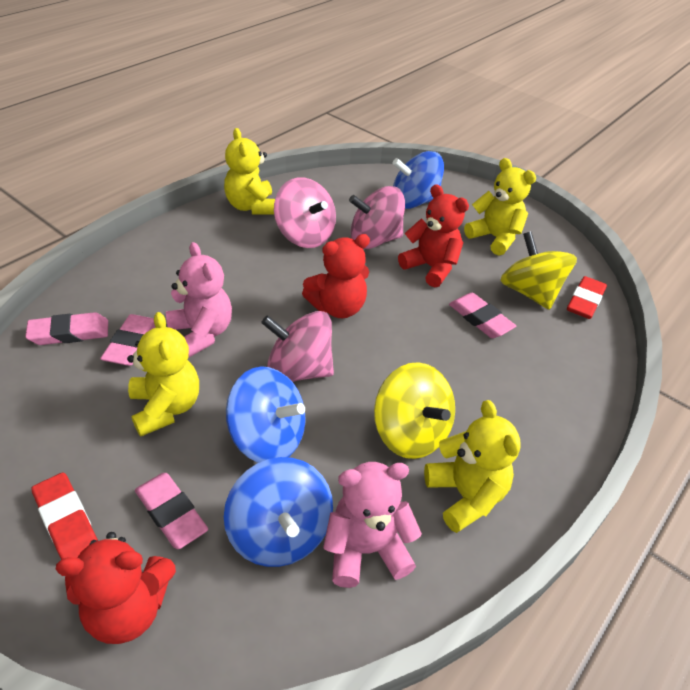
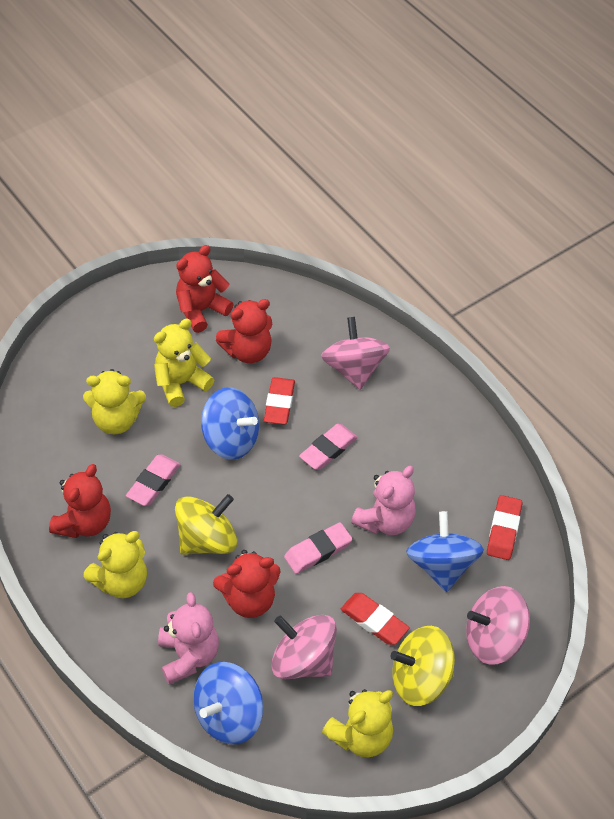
pink eraser: 4 -> 3
red eraser: 2 -> 3
red teddy bear: 3 -> 4

